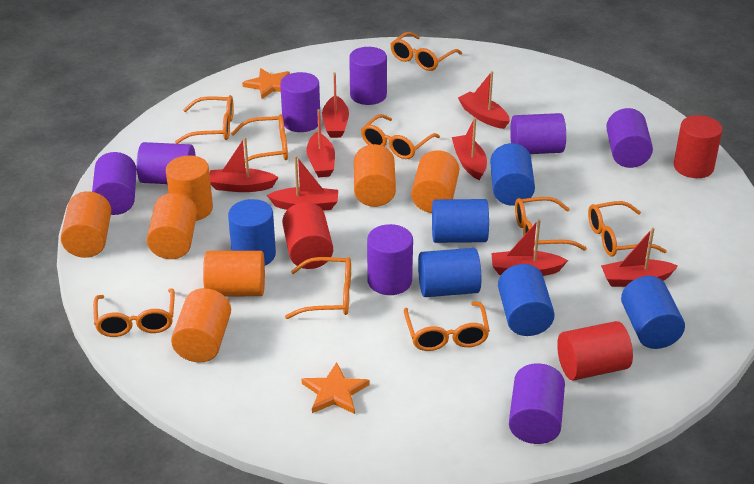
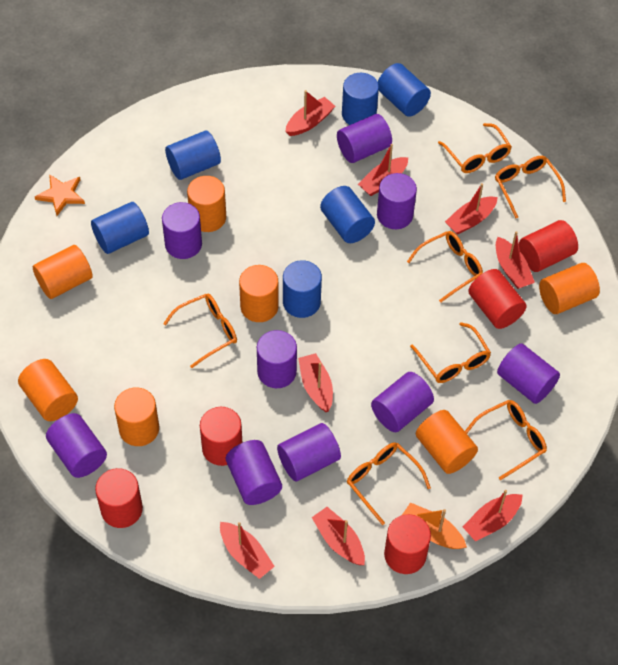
orange boat: 0 -> 1
orange glasses: 9 -> 7
orange star: 2 -> 1
purple cylinder: 8 -> 9
red cylinder: 3 -> 5

